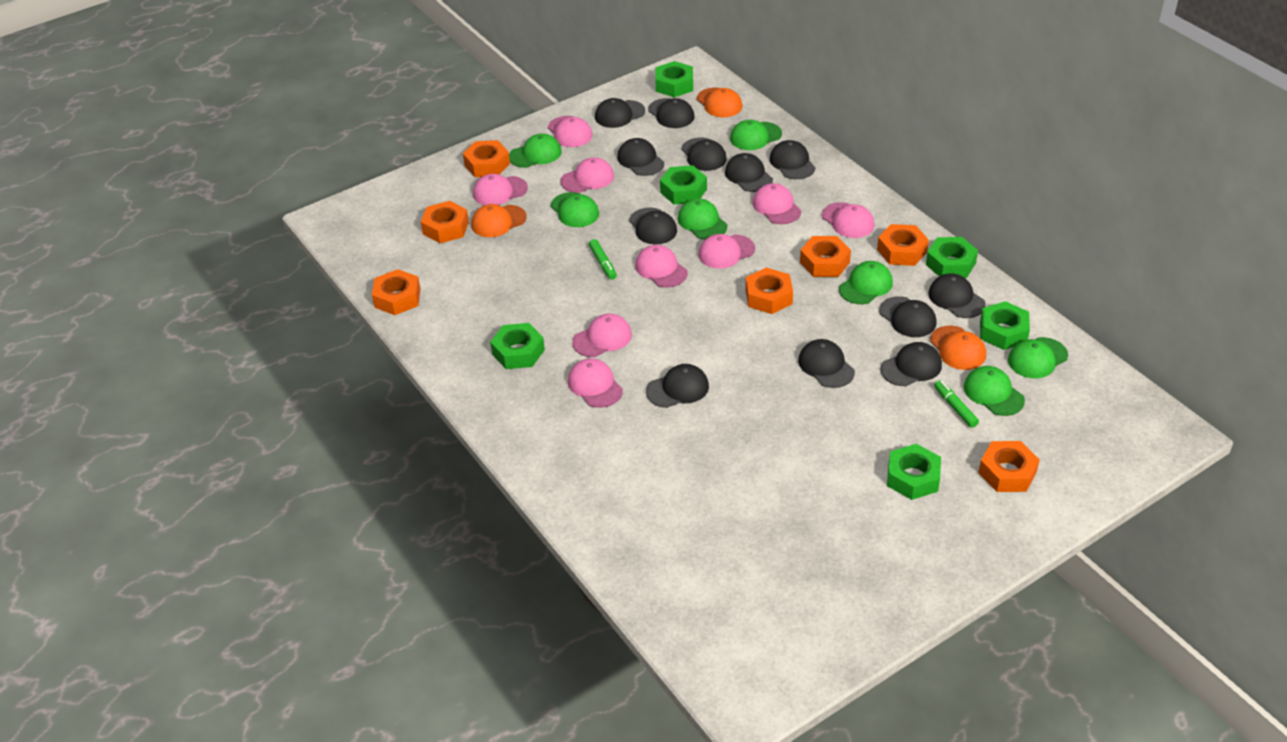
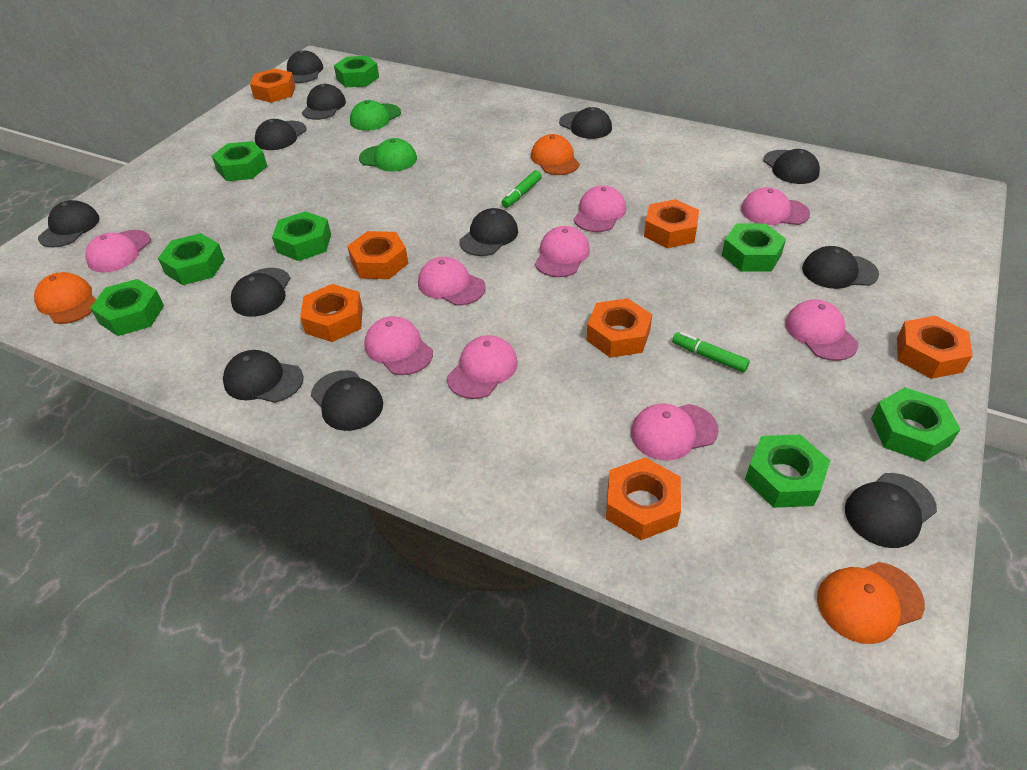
green cap: 7 -> 2
green nut: 6 -> 8

